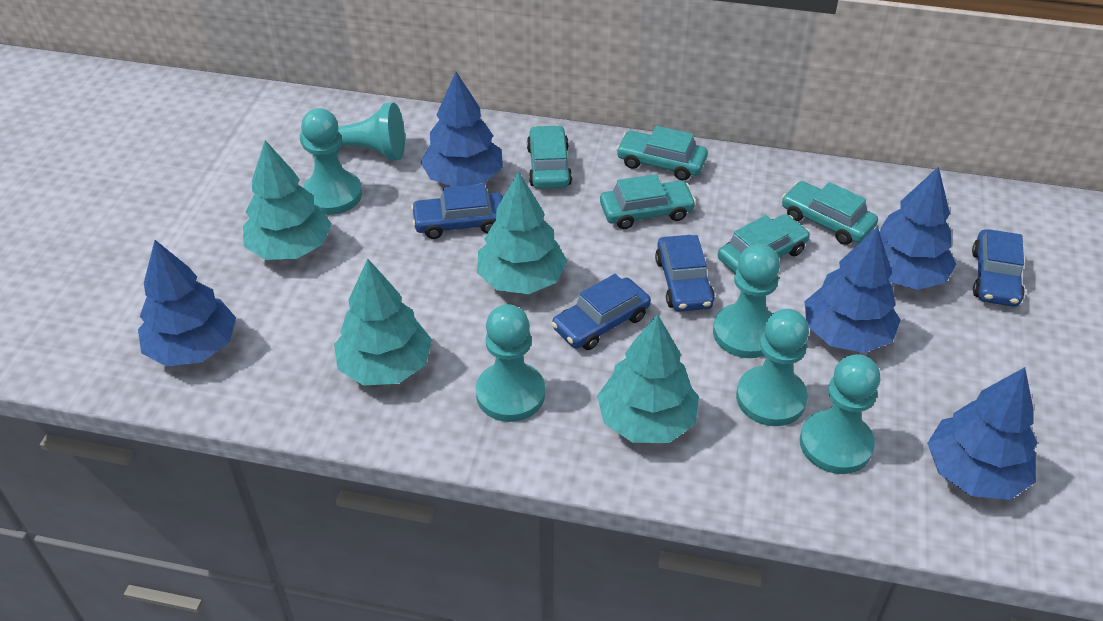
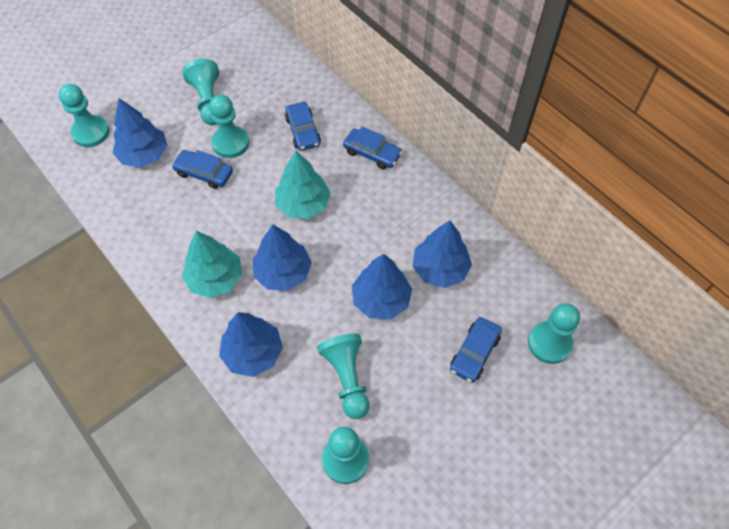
turquoise car: 5 -> 0
turquoise tree: 4 -> 2

